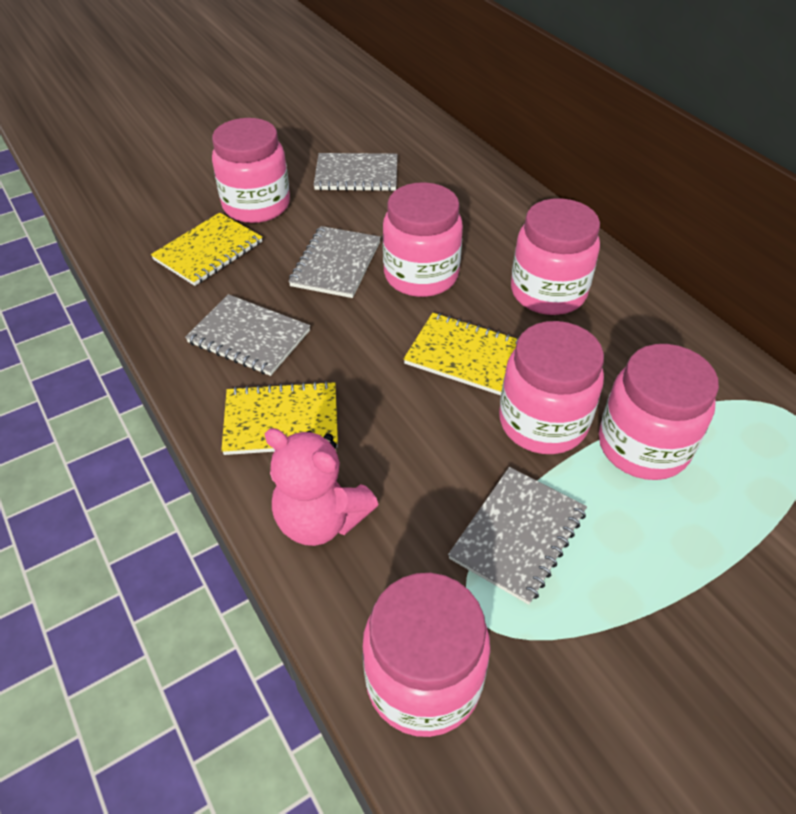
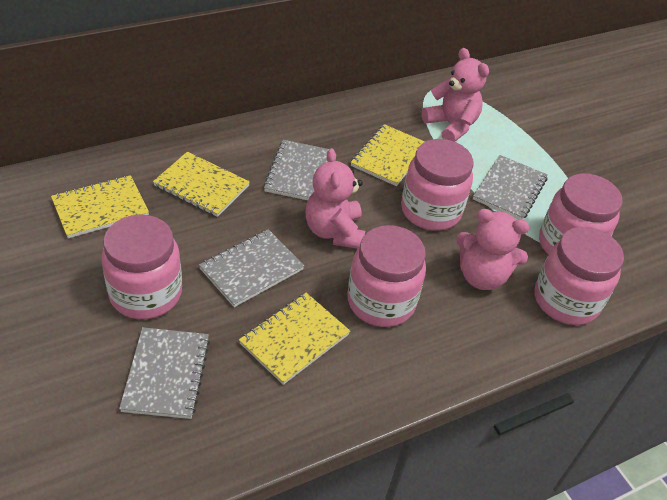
pink jar: 6 -> 5
pink teddy bear: 1 -> 3
yellow notebook: 3 -> 4

